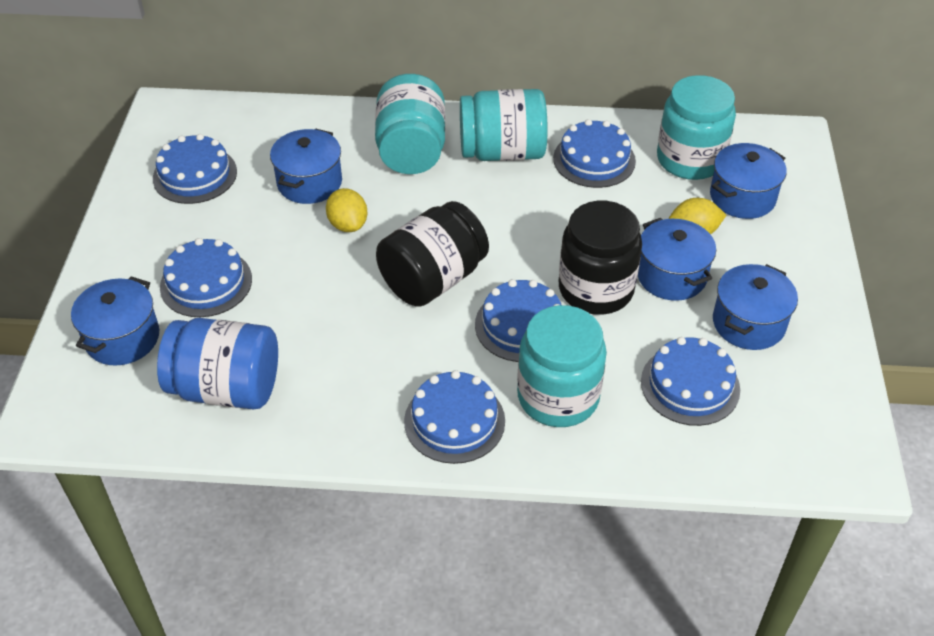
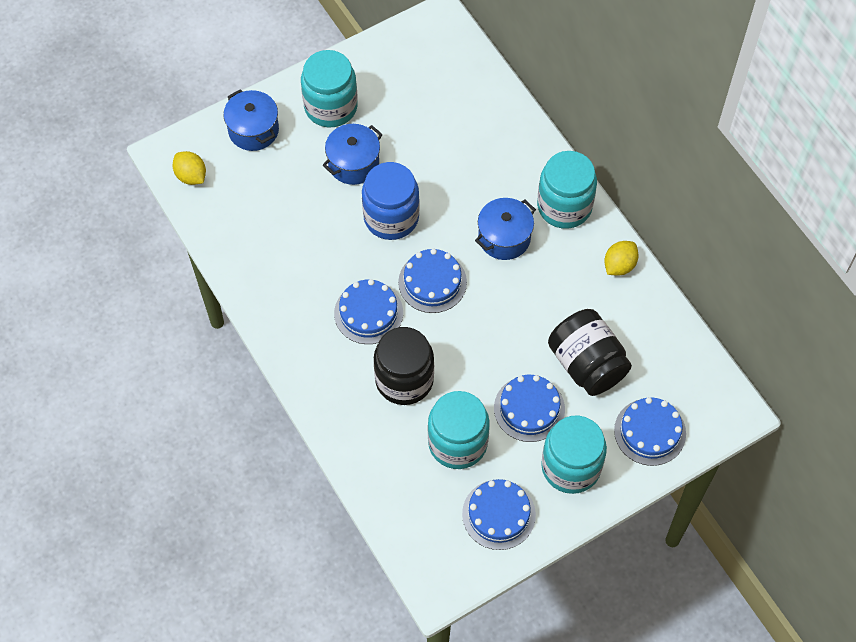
blue cake: 6 -> 5
blue pot: 5 -> 3

